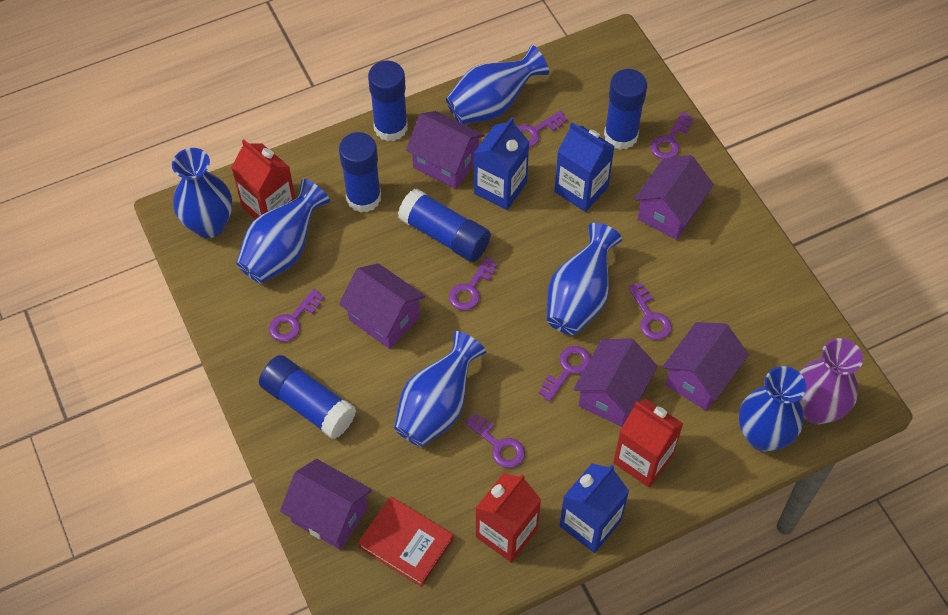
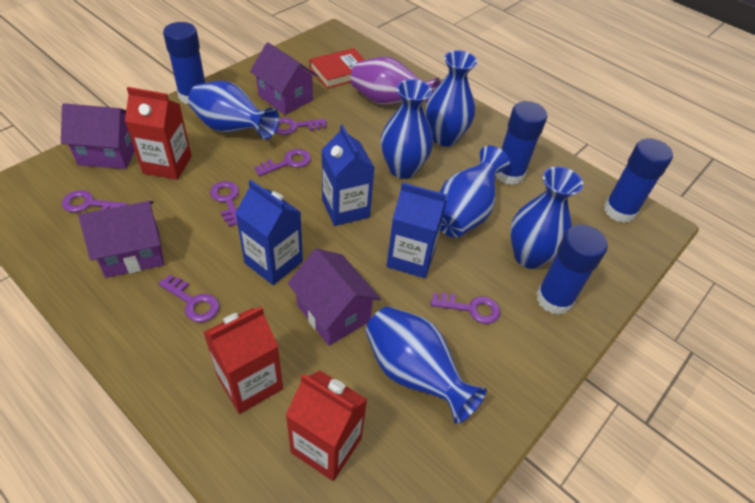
blue glue stick: 5 -> 4
purple house: 6 -> 4
purple key: 7 -> 6

